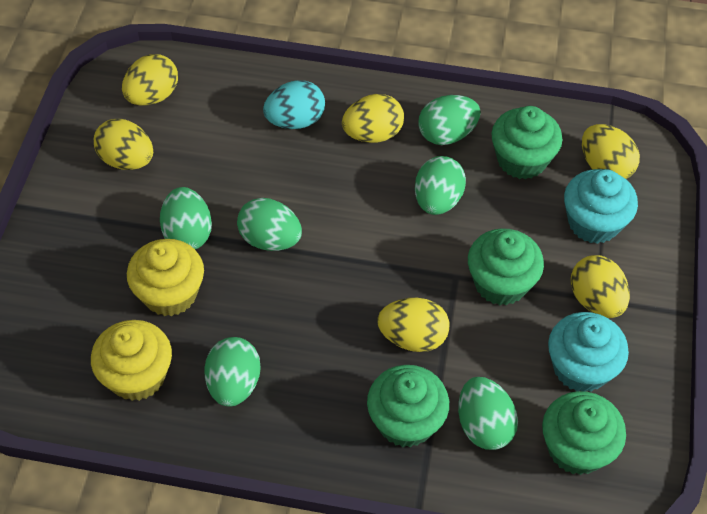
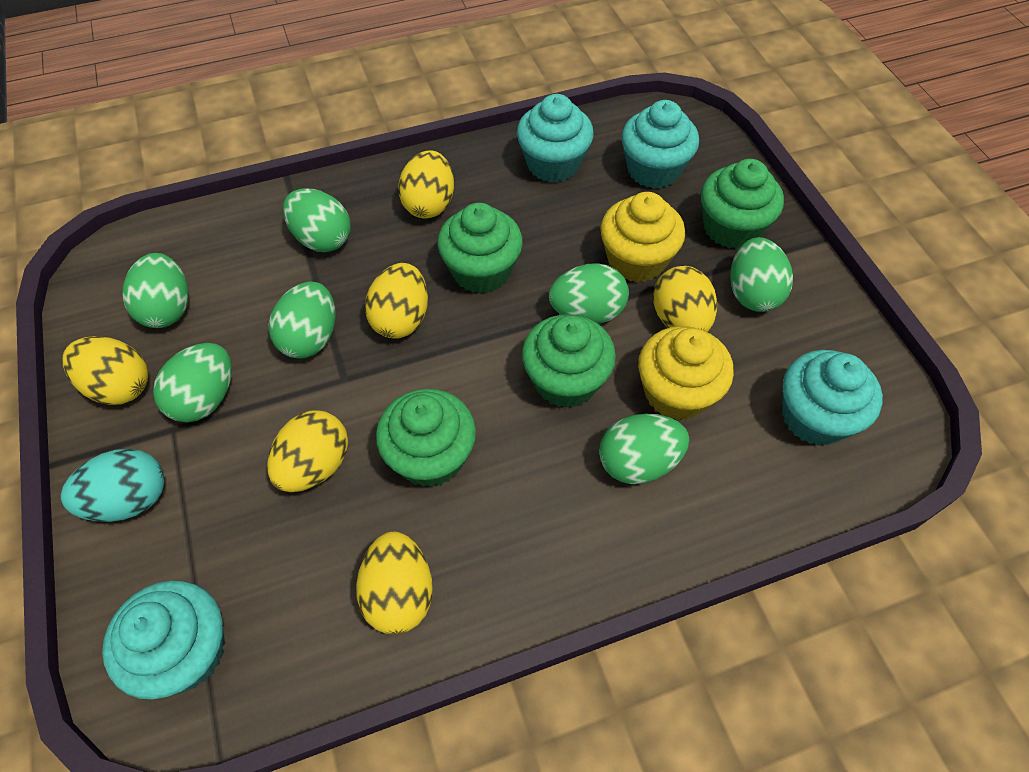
green egg: 6 -> 7
turquoise cupcake: 2 -> 4

